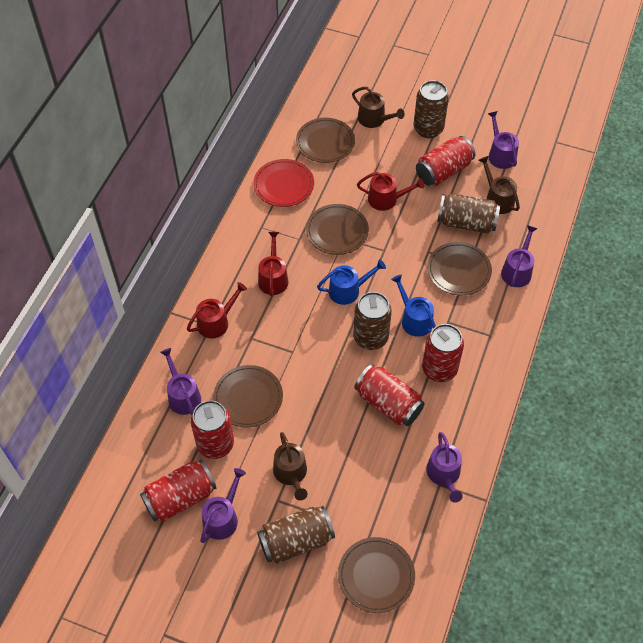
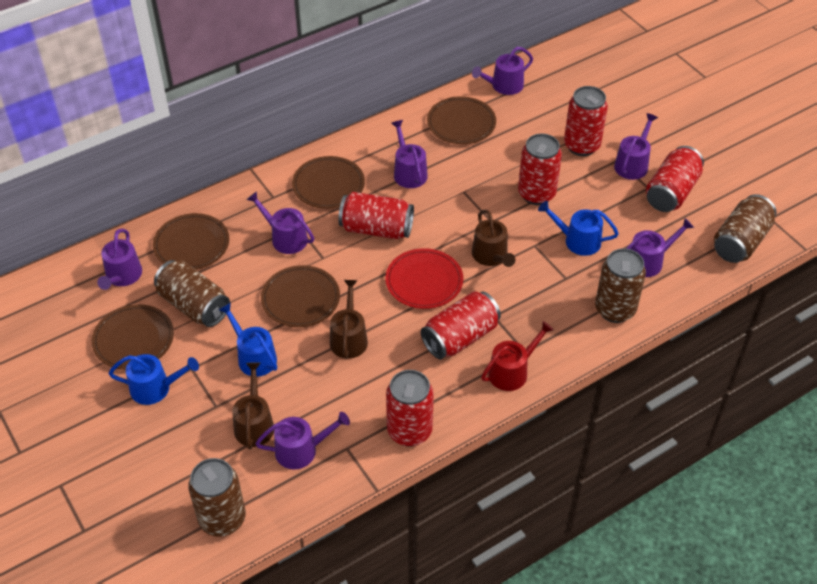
blue watering can: 2 -> 3
purple watering can: 5 -> 7
red can: 5 -> 6
red watering can: 3 -> 1

